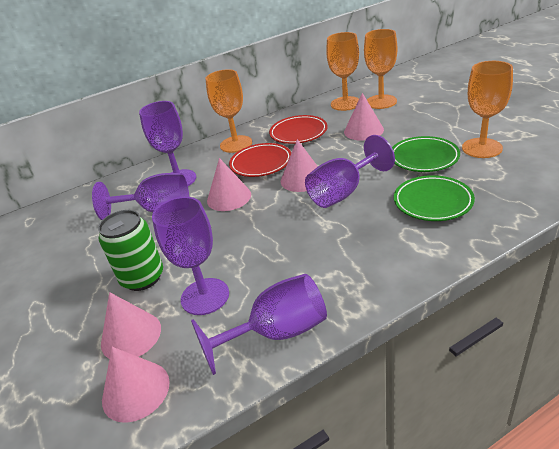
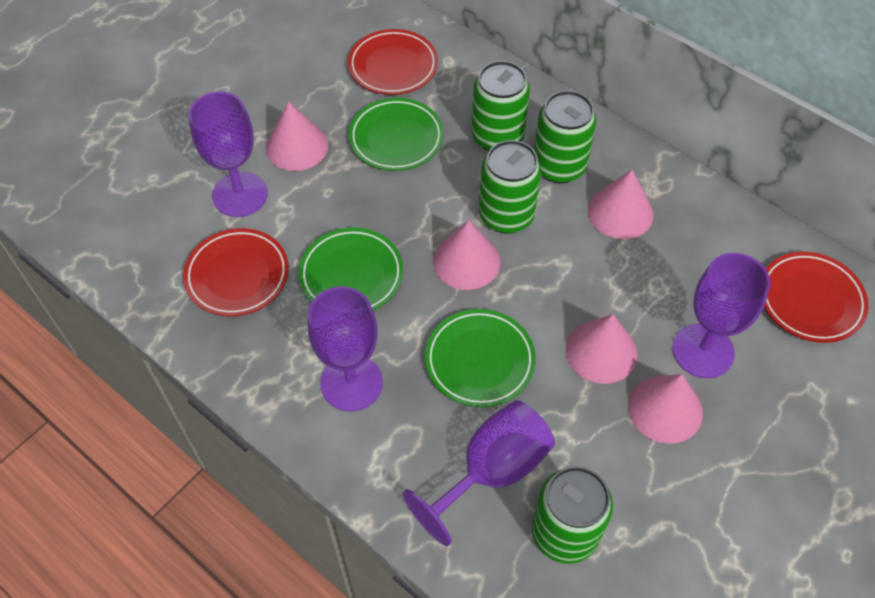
green can: 1 -> 4
green plate: 2 -> 3
orange goblet: 4 -> 0
purple goblet: 5 -> 4
red plate: 2 -> 3

